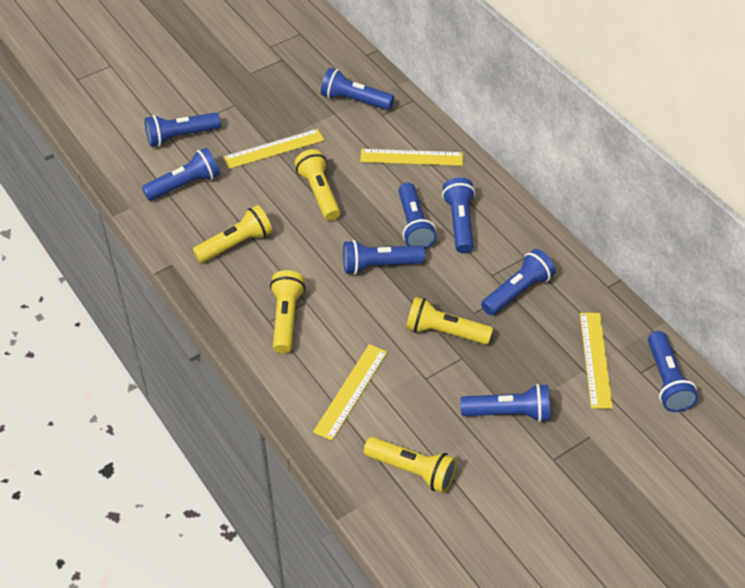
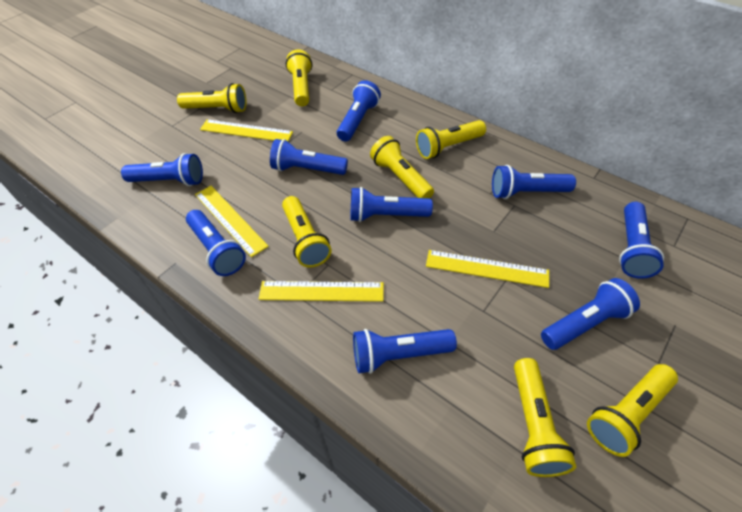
yellow flashlight: 5 -> 7

